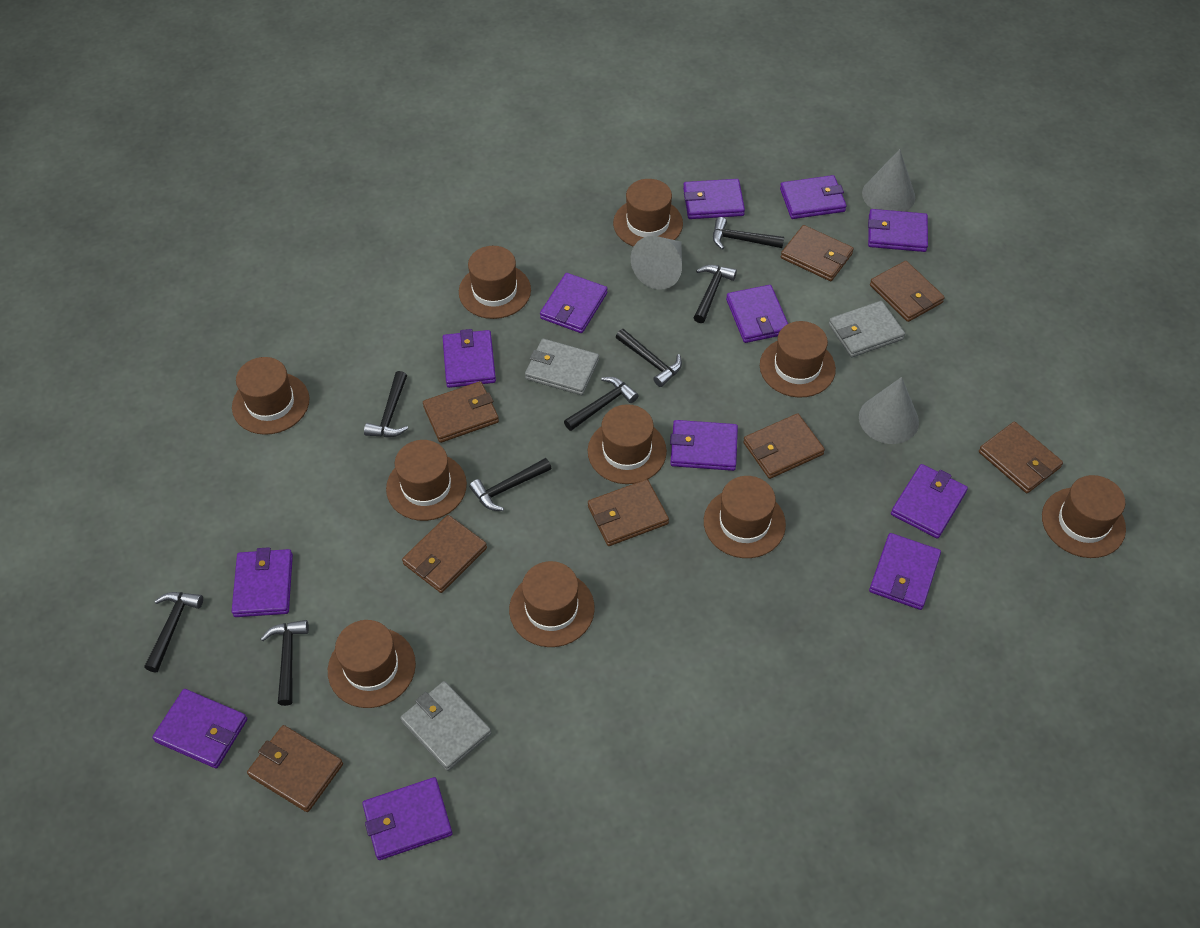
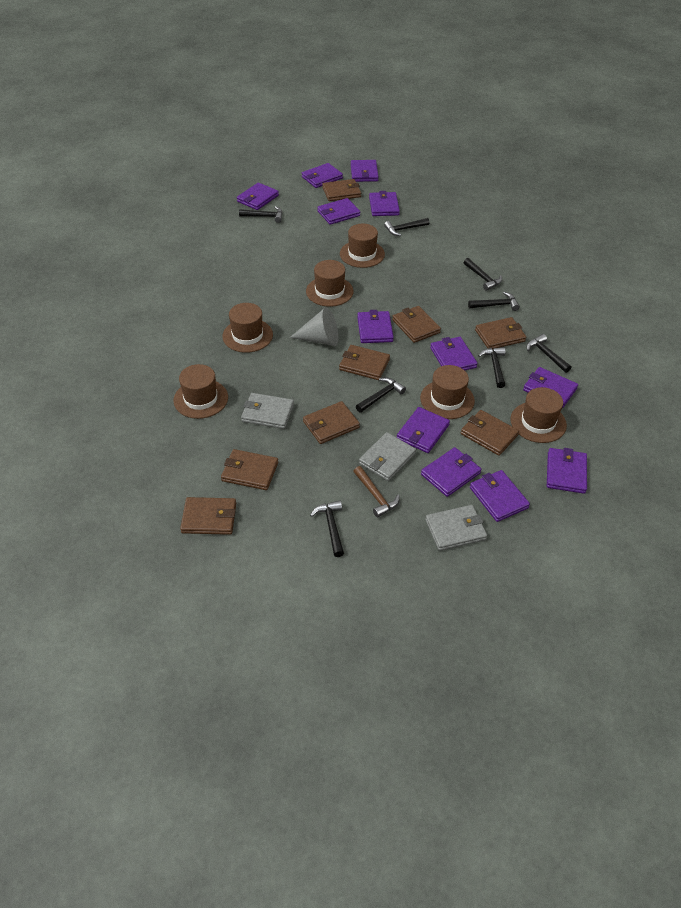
brown hammer: 0 -> 1
brown hat: 10 -> 6
grey cone: 3 -> 1

